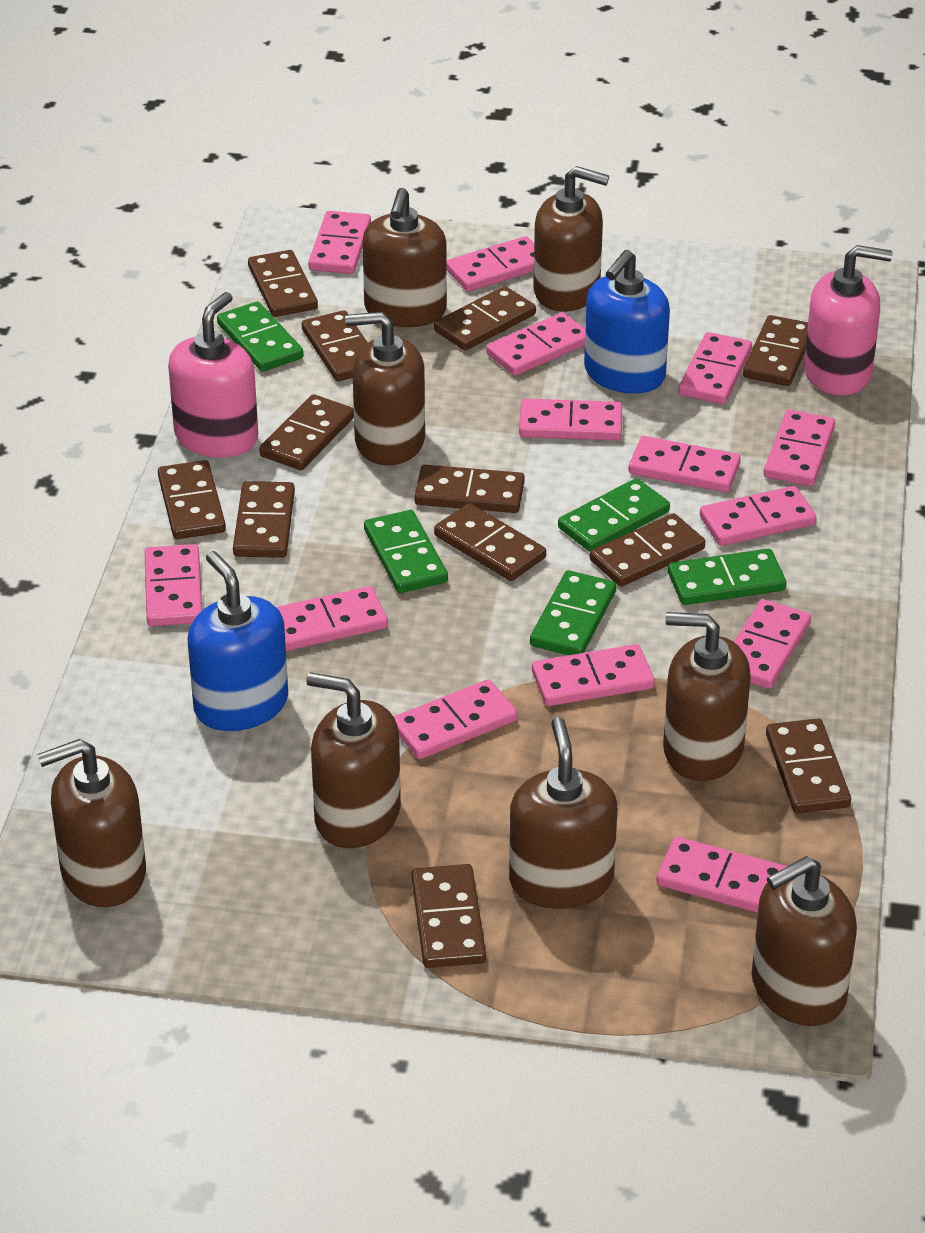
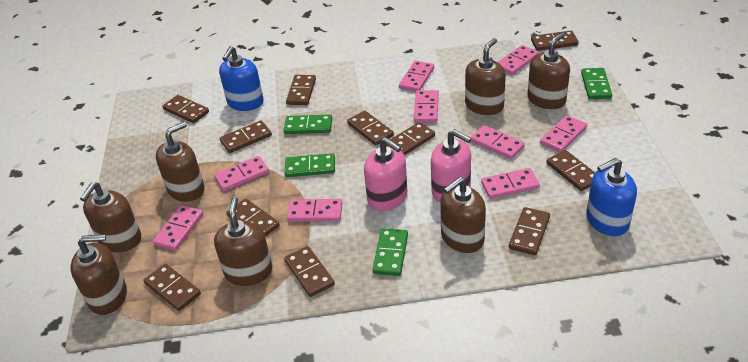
brown domino: 12 -> 11
brown soap dispenser: 8 -> 7
green domino: 5 -> 4
pink domino: 14 -> 9

